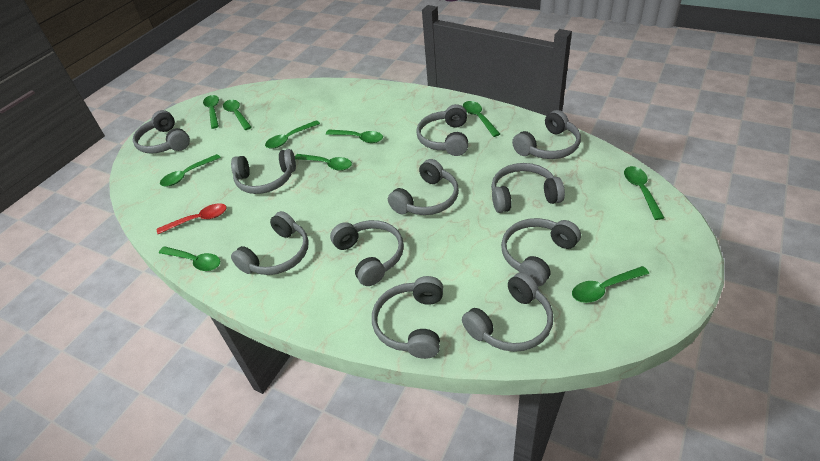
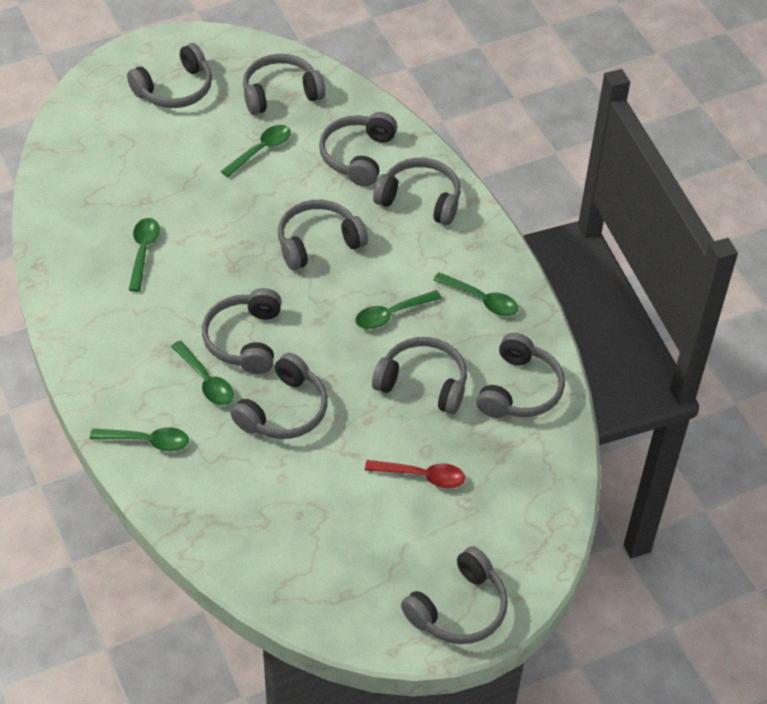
green spoon: 10 -> 6
grey headphones: 11 -> 10

